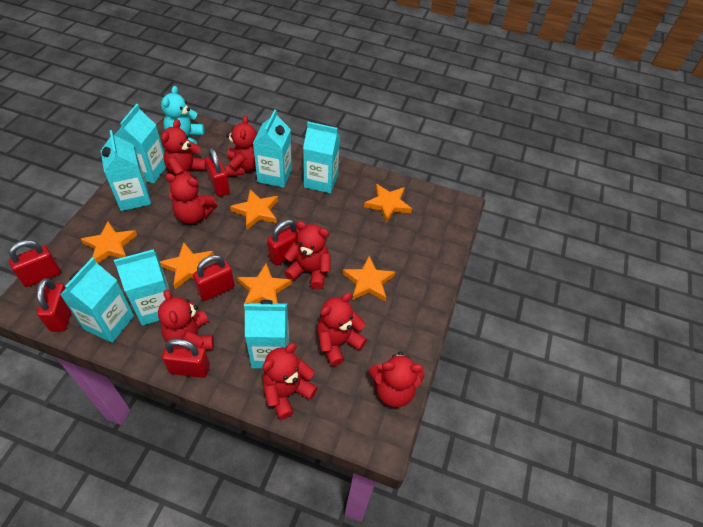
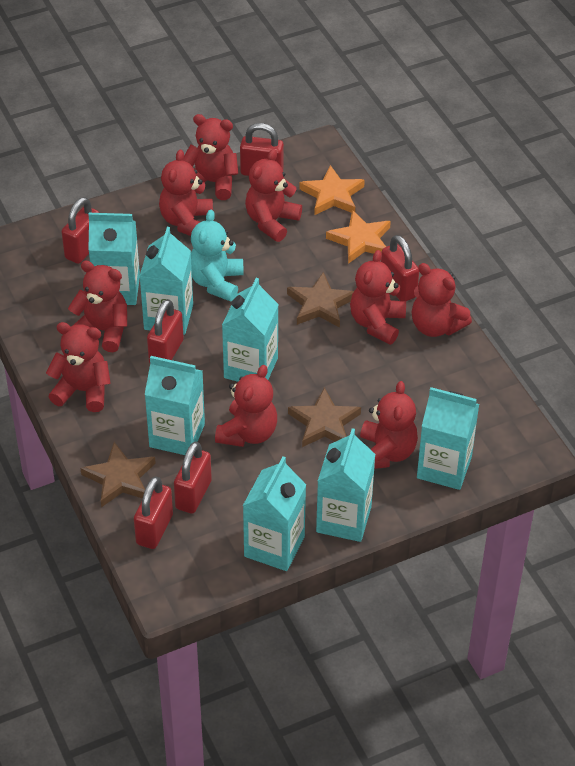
brown star: 0 -> 3
orange star: 6 -> 2
red teddy bear: 8 -> 9

